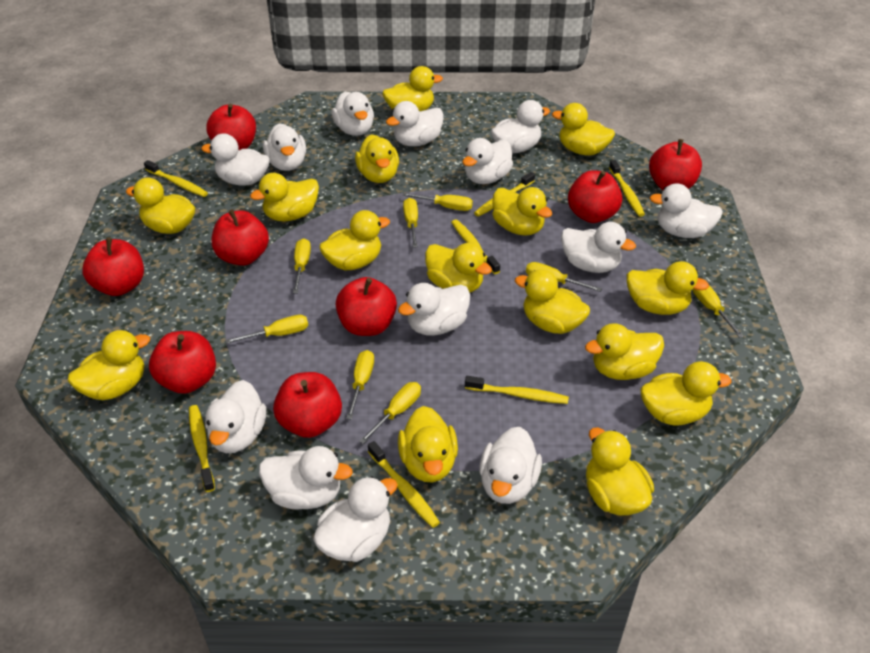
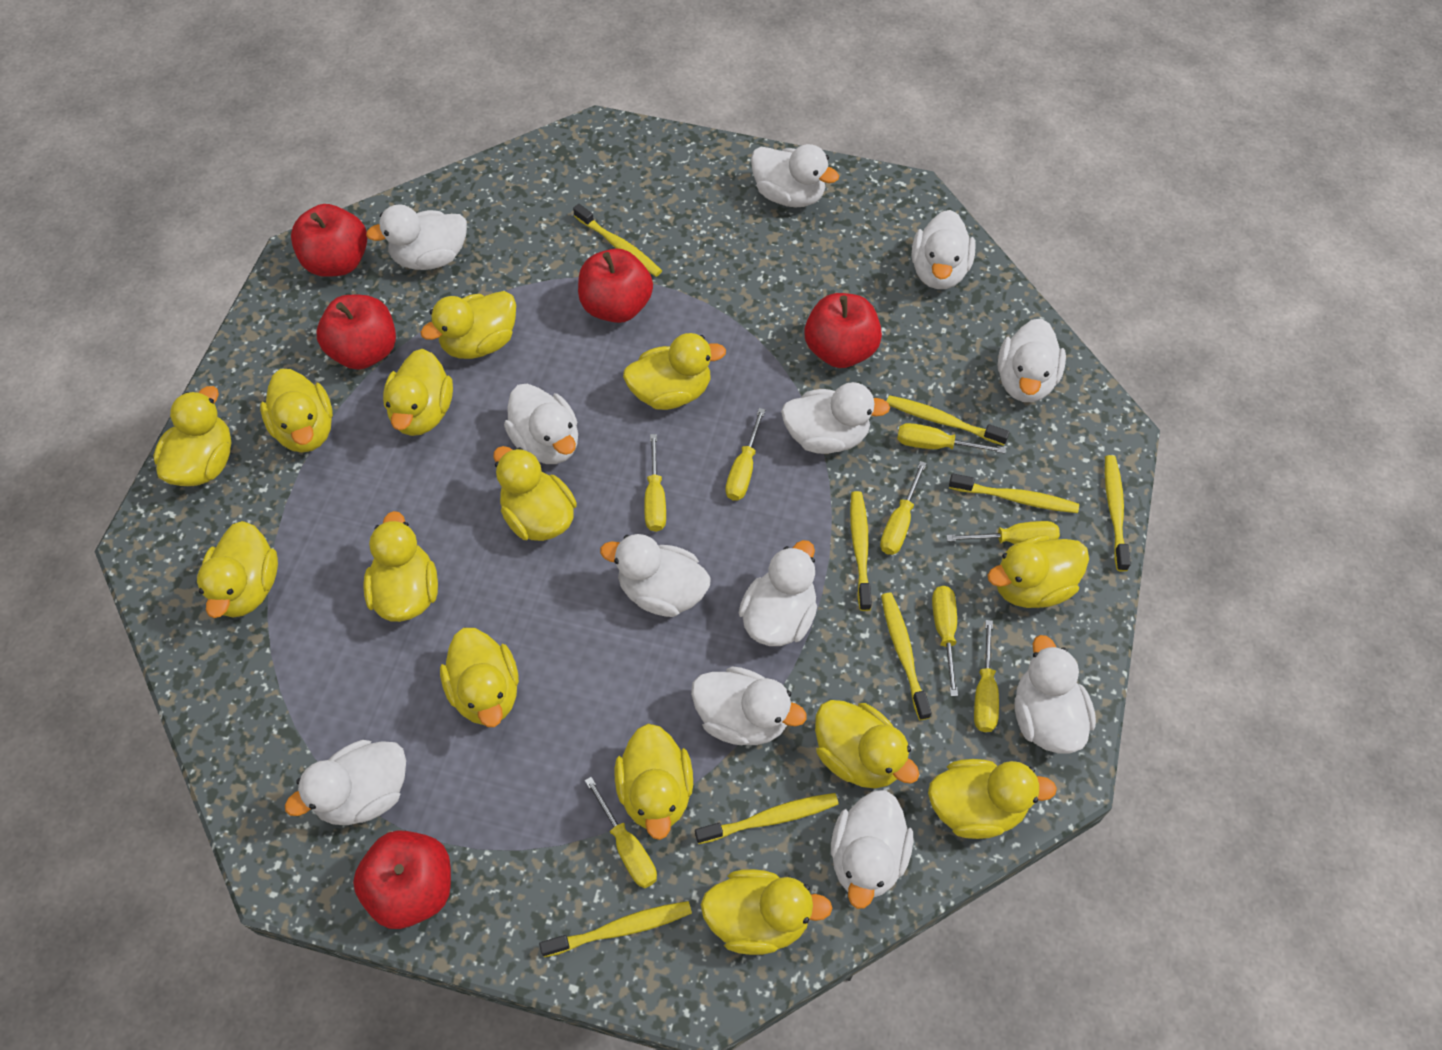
red apple: 8 -> 5
white duck: 13 -> 12
yellow duck: 15 -> 14
yellow toothbrush: 7 -> 8

